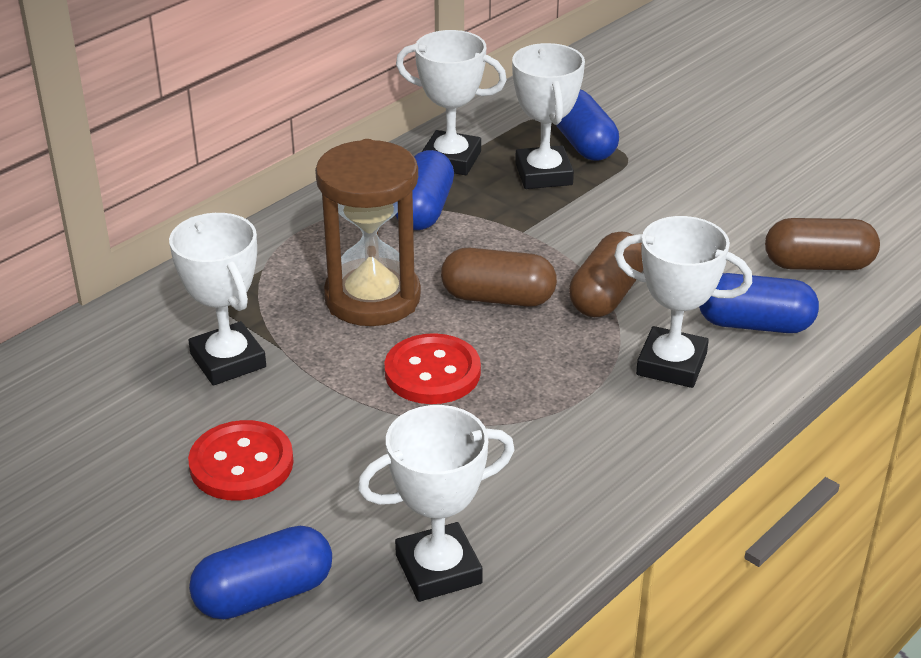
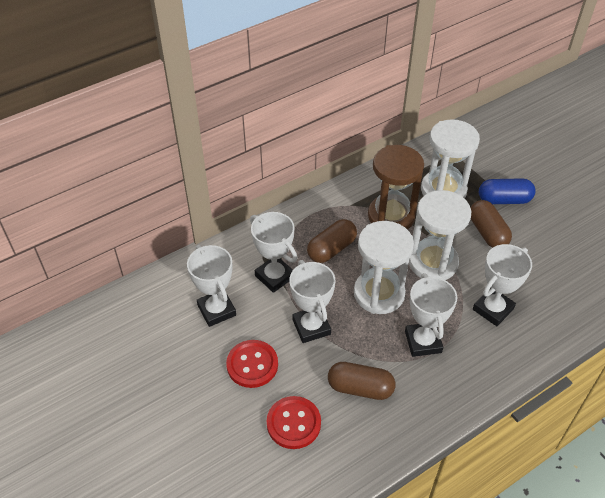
blue capsule: 4 -> 1
white hourglass: 0 -> 3

